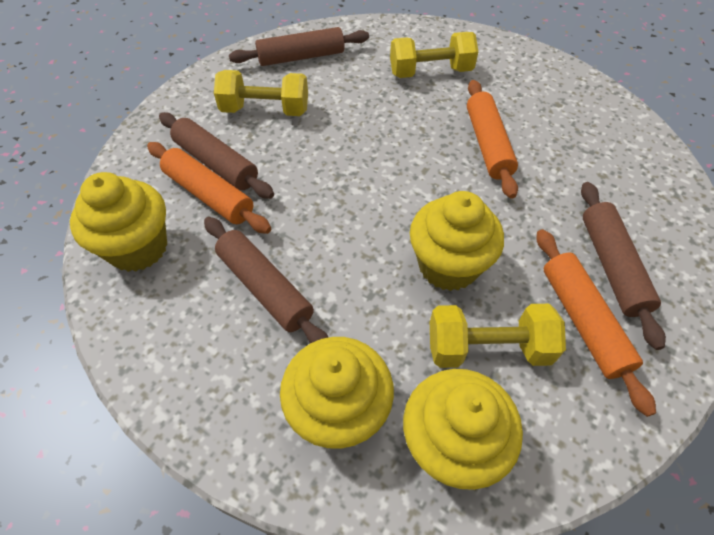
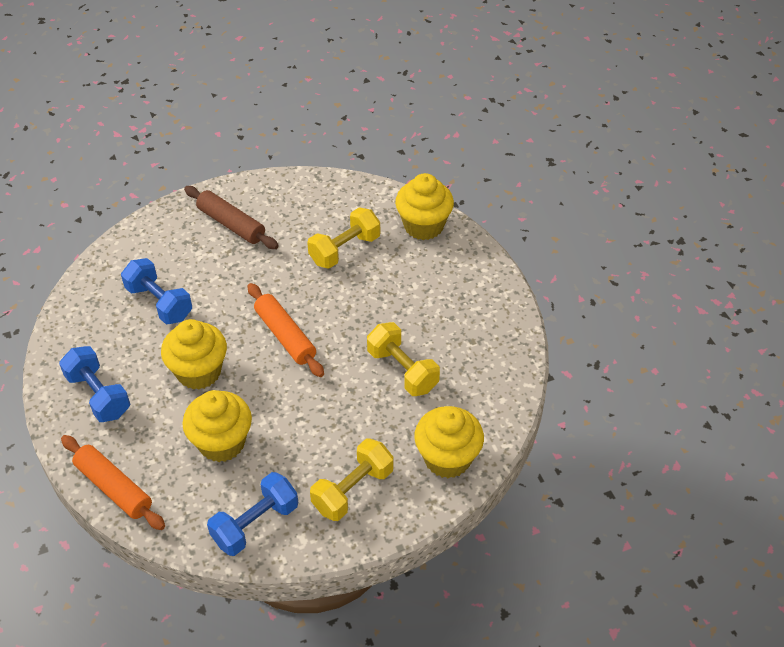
blue dumbbell: 0 -> 3
brown rolling pin: 4 -> 1
orange rolling pin: 3 -> 2

